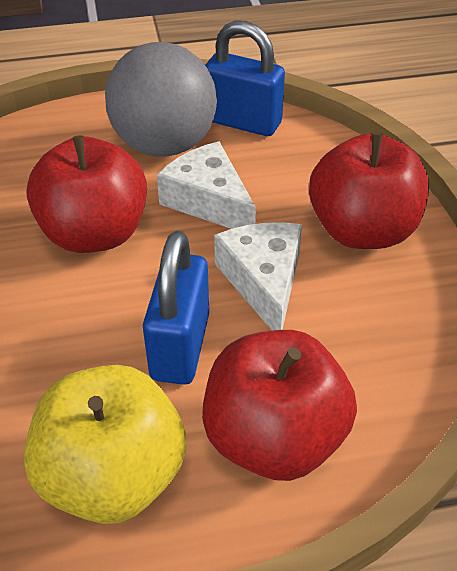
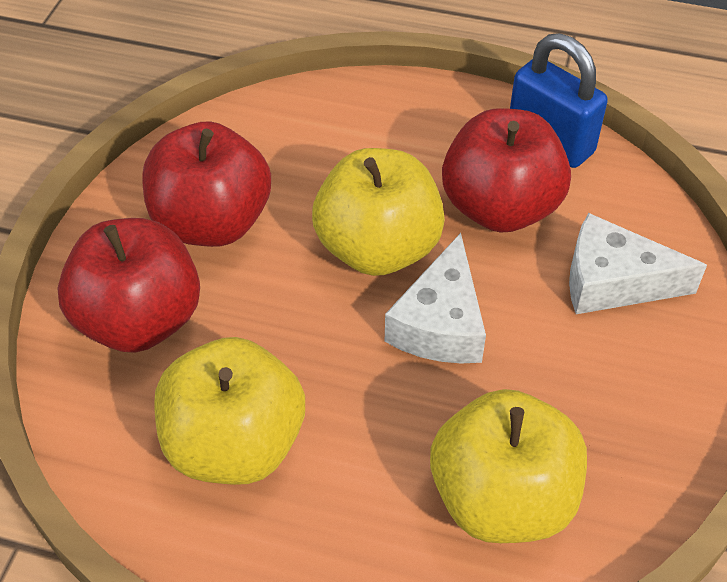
blue padlock: 2 -> 1
grey ball: 1 -> 0
yellow apple: 1 -> 3

